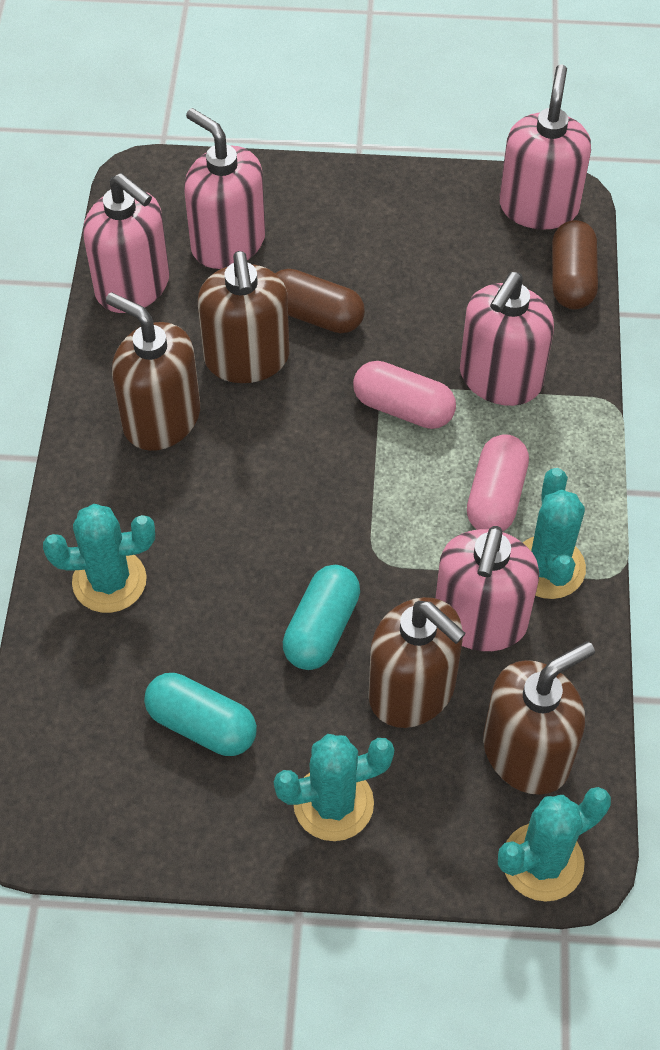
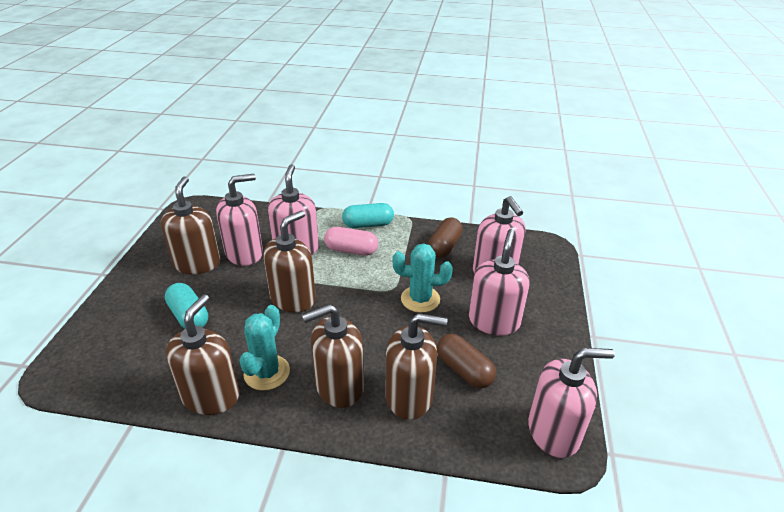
brown soap dispenser: 4 -> 5
pink capsule: 2 -> 1
turquoise cactus: 4 -> 2

